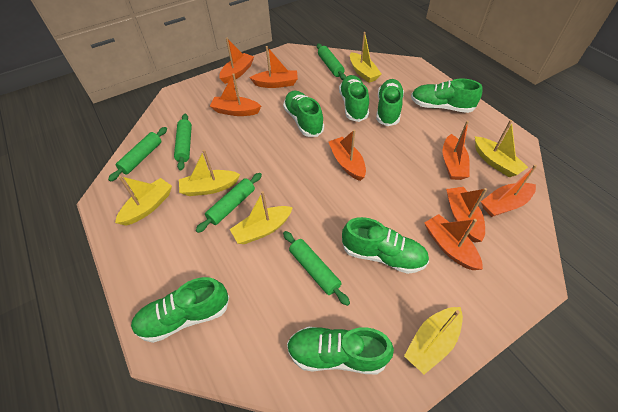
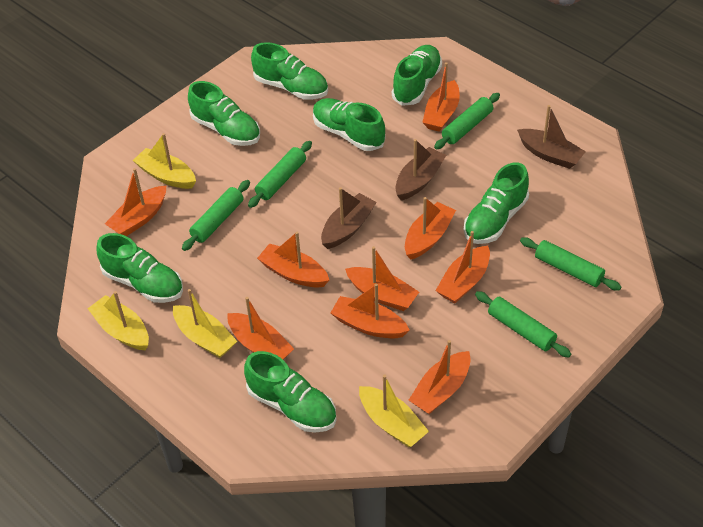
brown boat: 0 -> 3
orange boat: 8 -> 9
yellow boat: 6 -> 4

